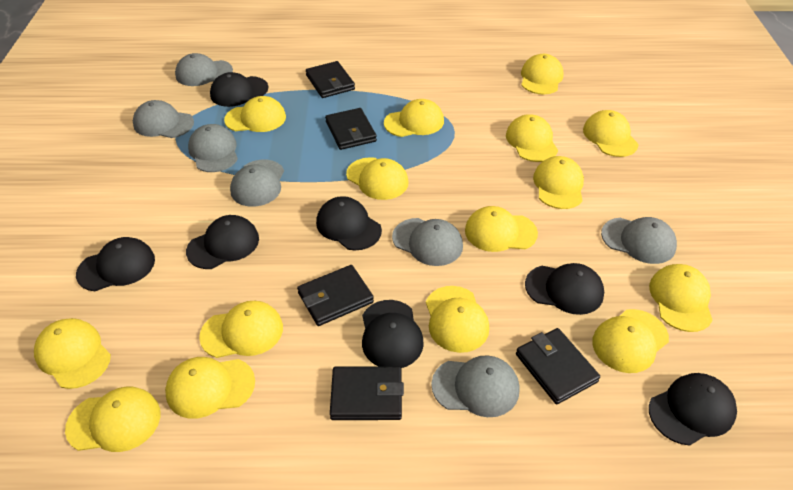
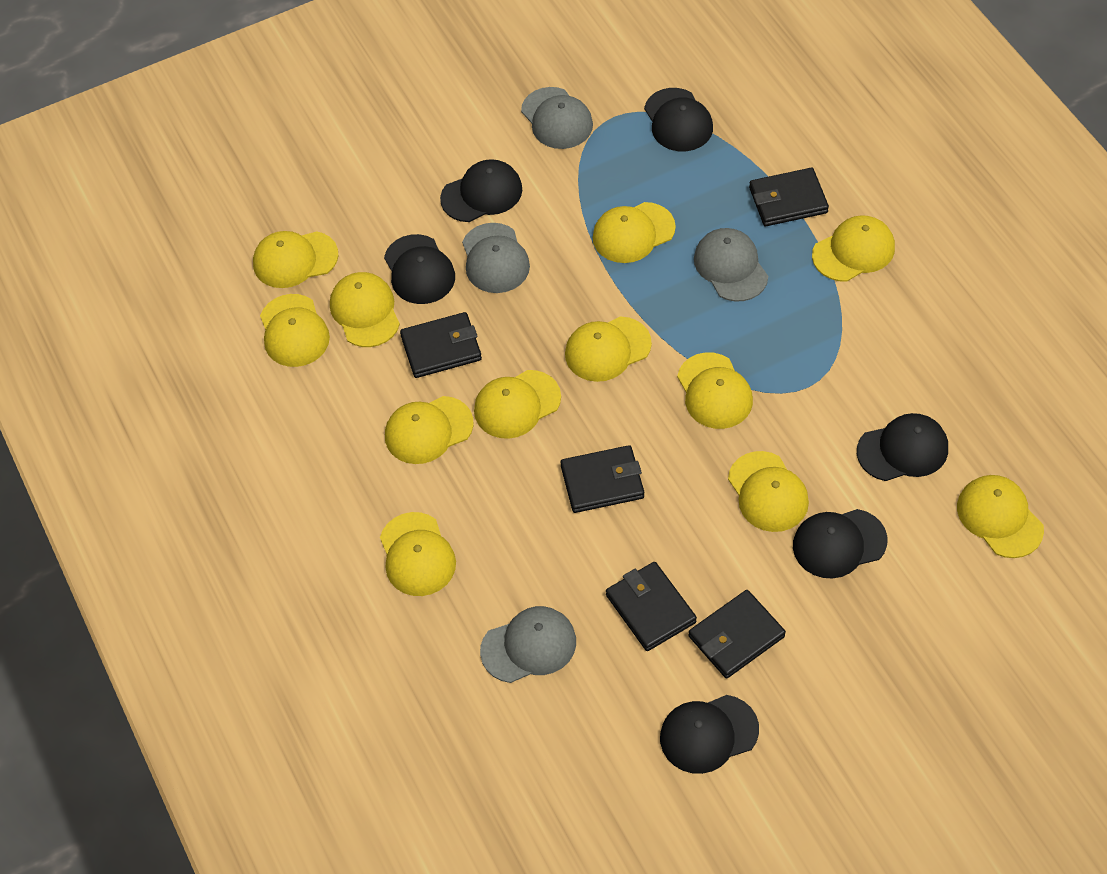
black cap: 7 -> 6
grey cap: 7 -> 4
yellow cap: 15 -> 12

